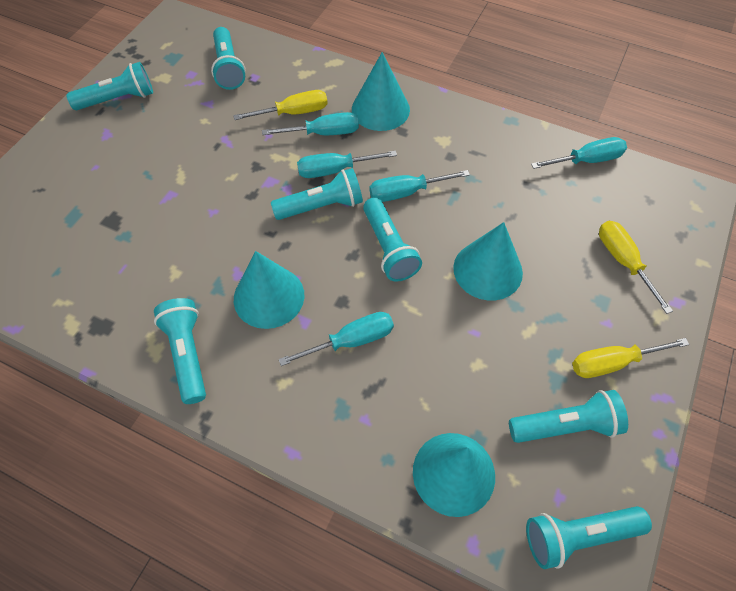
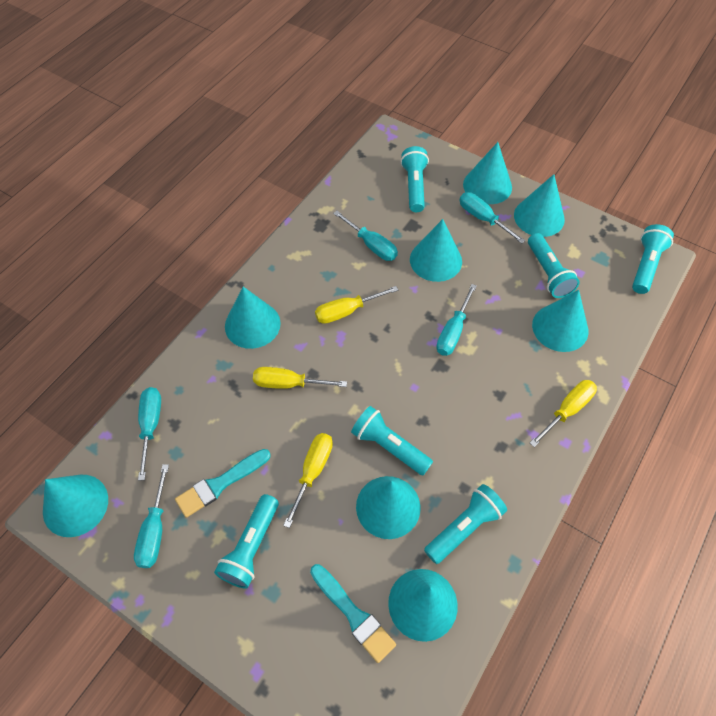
turquoise brush: 0 -> 2
turquoise cone: 4 -> 8
turquoise flashlight: 7 -> 6
yellow screwdriver: 3 -> 4

